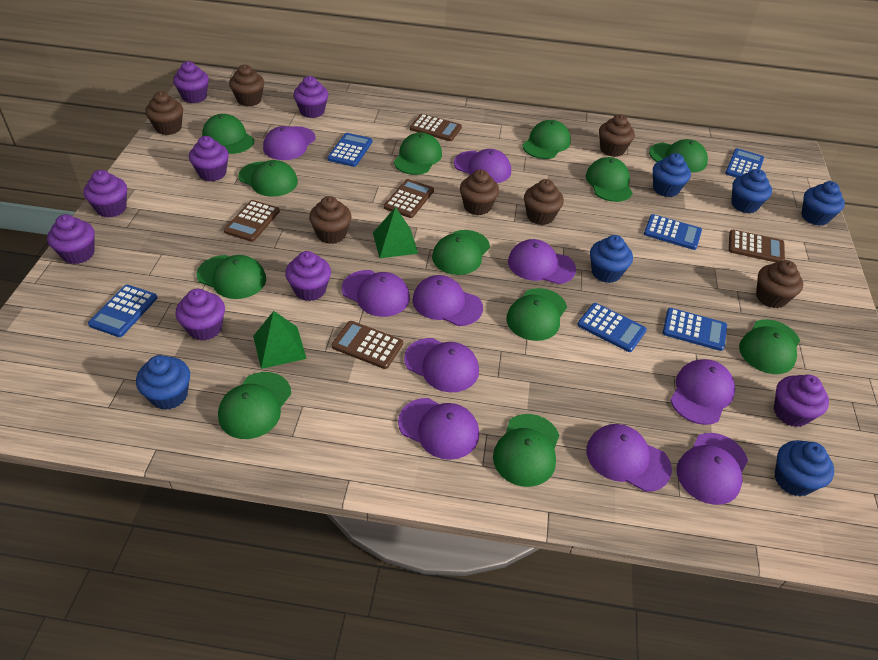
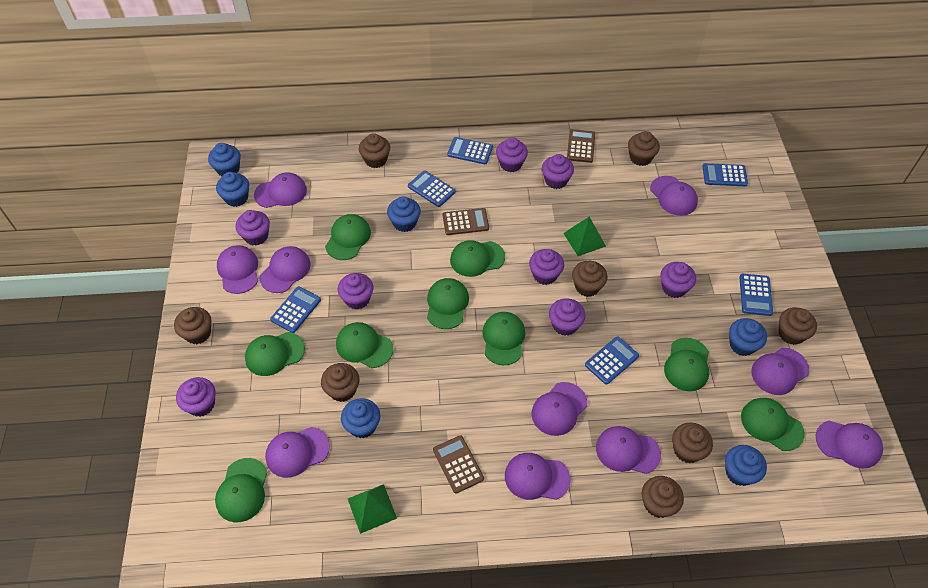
brown calculator: 5 -> 3
brown cupcake: 7 -> 8
green cap: 12 -> 9

